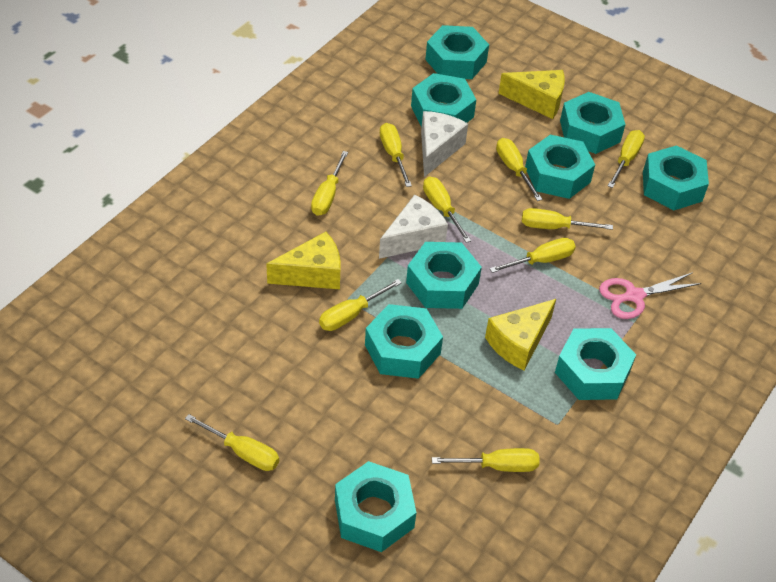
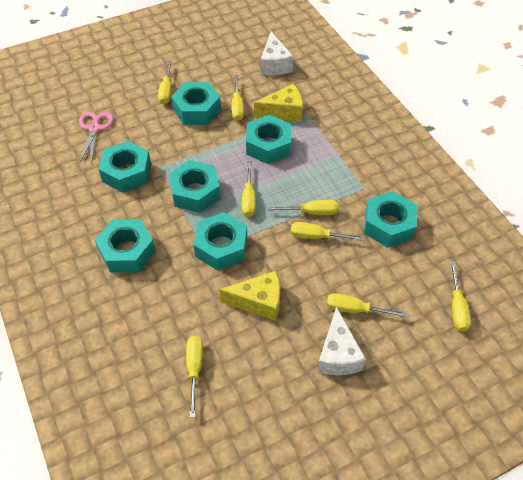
turquoise nut: 9 -> 7
yellow cheese: 3 -> 2
yellow screwdriver: 10 -> 8

